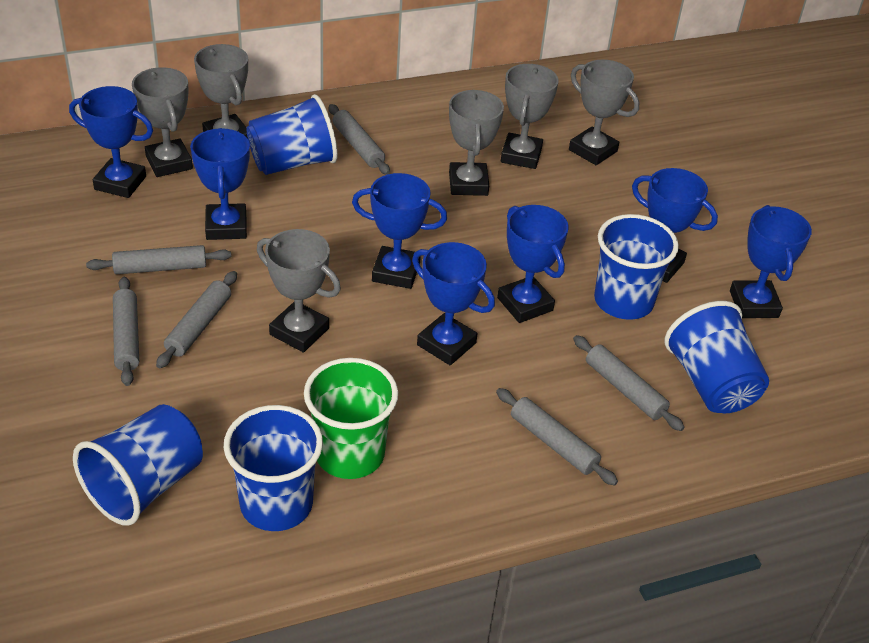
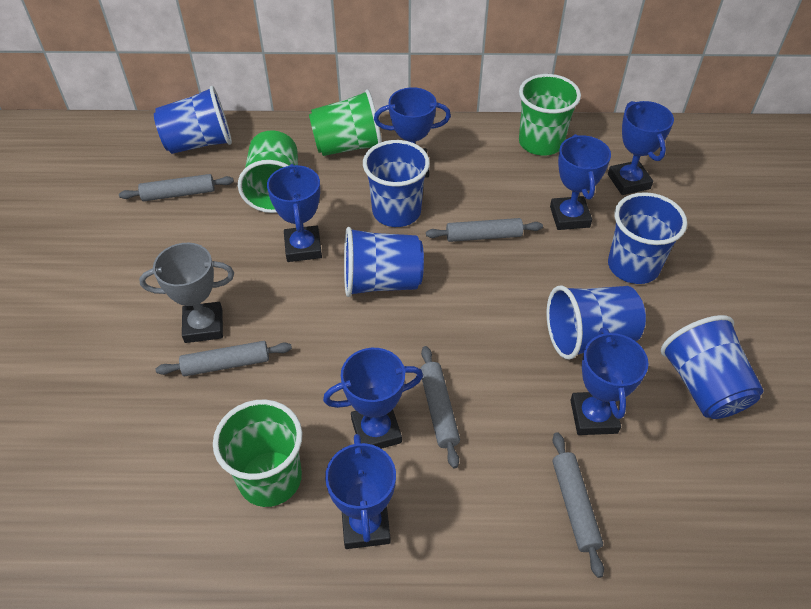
blue cup: 5 -> 6
green cup: 1 -> 4
grey rolling pin: 6 -> 5
grey trophy: 6 -> 1

